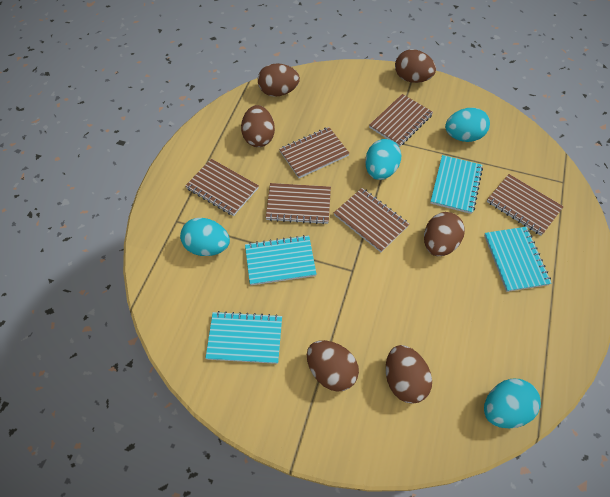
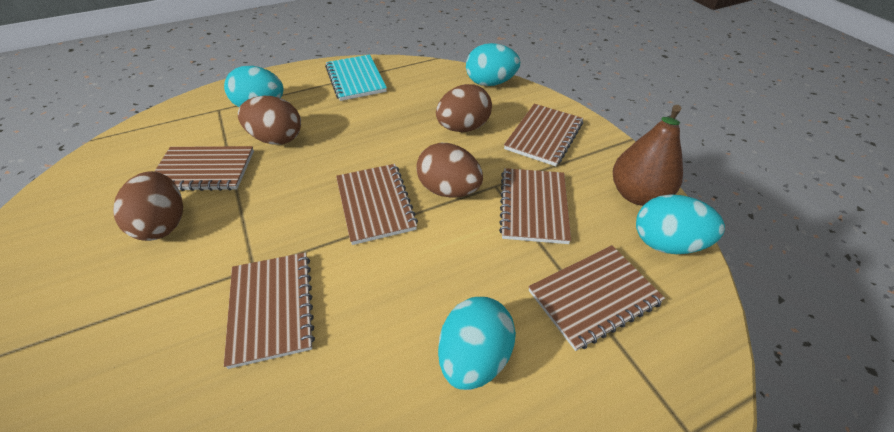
brown egg: 6 -> 4
brown pear: 0 -> 1
turquoise notebook: 4 -> 1

